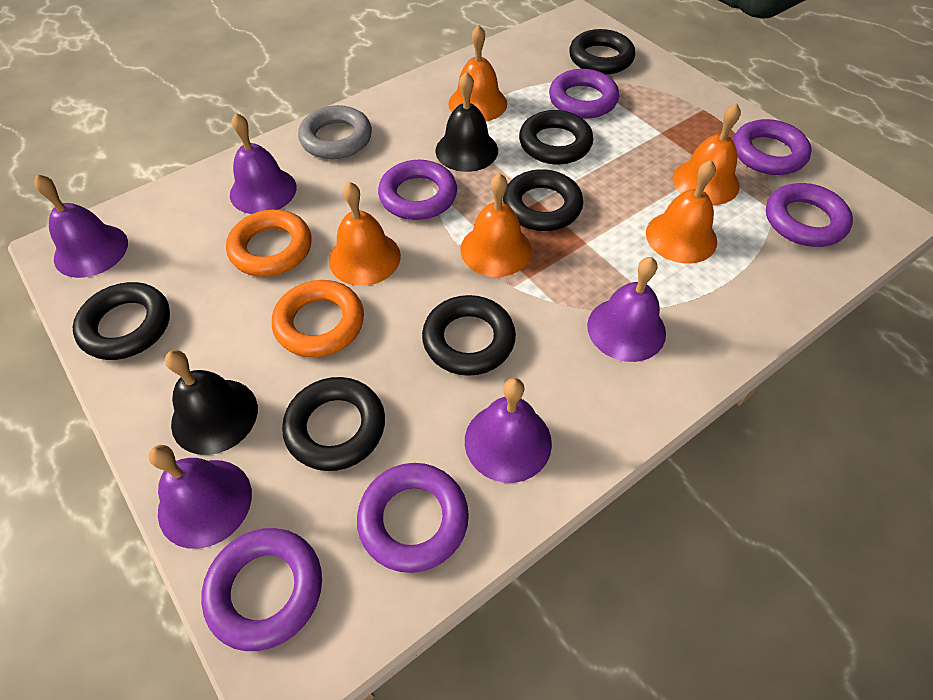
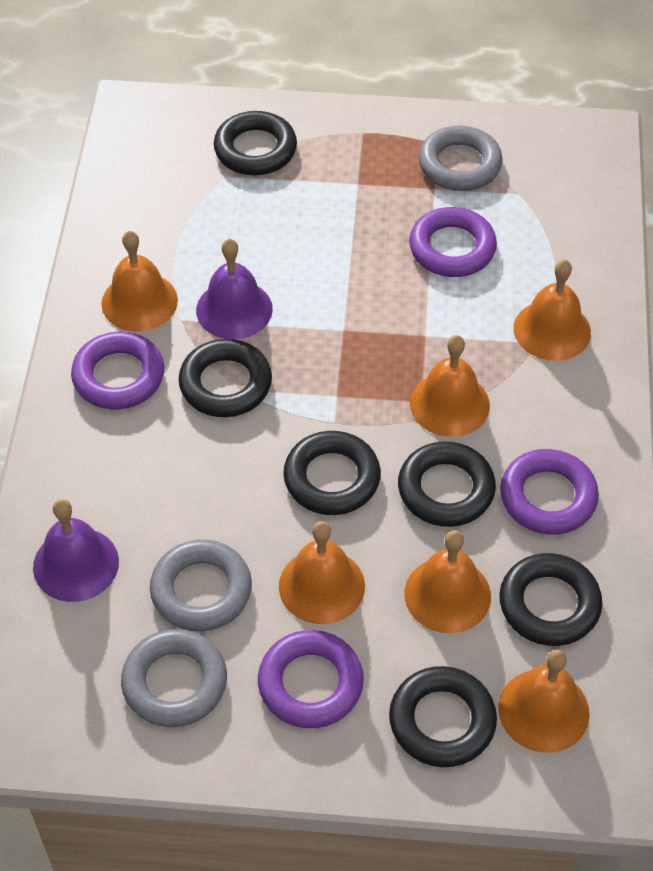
black bell: 2 -> 0
grey ring: 1 -> 3
orange bell: 5 -> 6
orange ring: 2 -> 0
purple bell: 5 -> 2
purple ring: 6 -> 4

